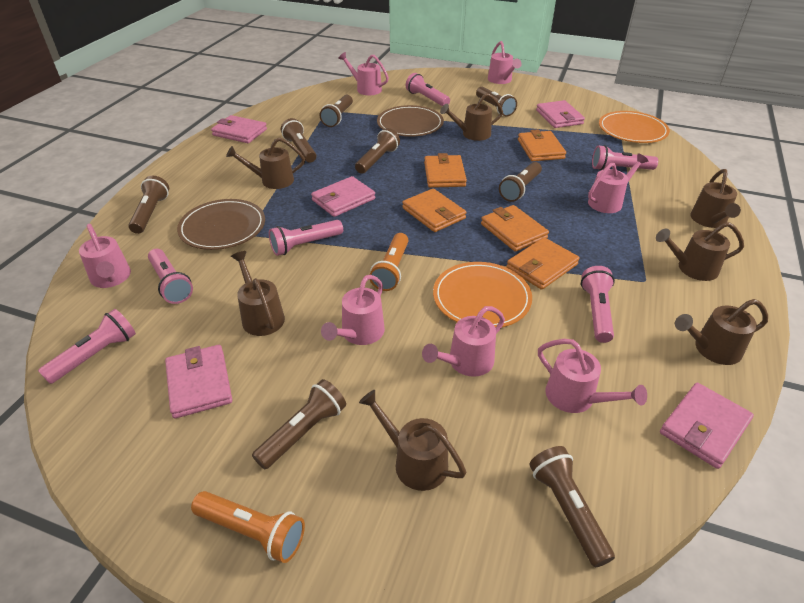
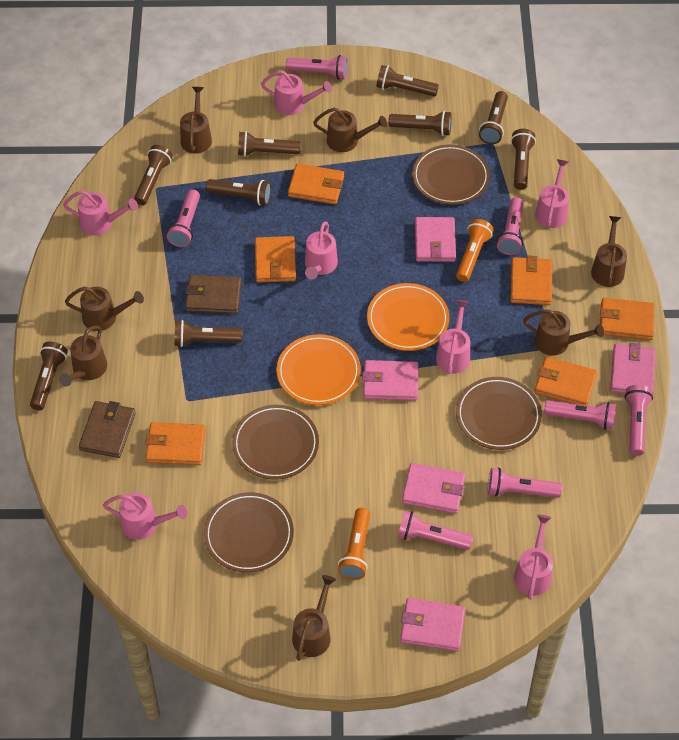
brown flashlight: 8 -> 9
brown plate: 2 -> 4
brown wallet: 0 -> 2
orange wallet: 5 -> 6
pink flashlight: 6 -> 7

